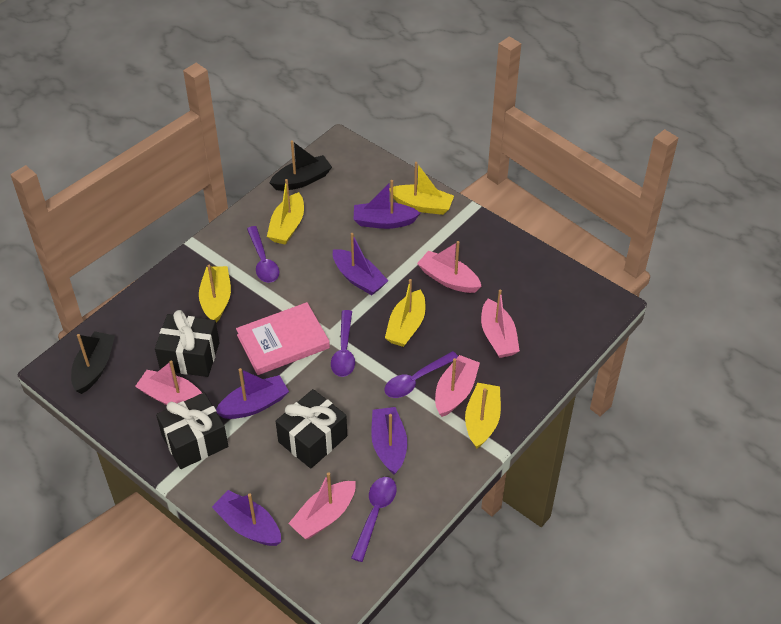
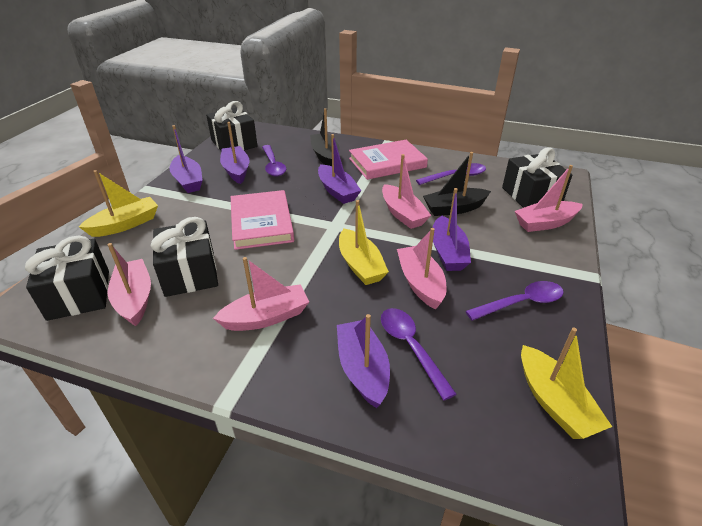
black gift: 3 -> 4
pink book: 1 -> 2
yellow boat: 5 -> 3

